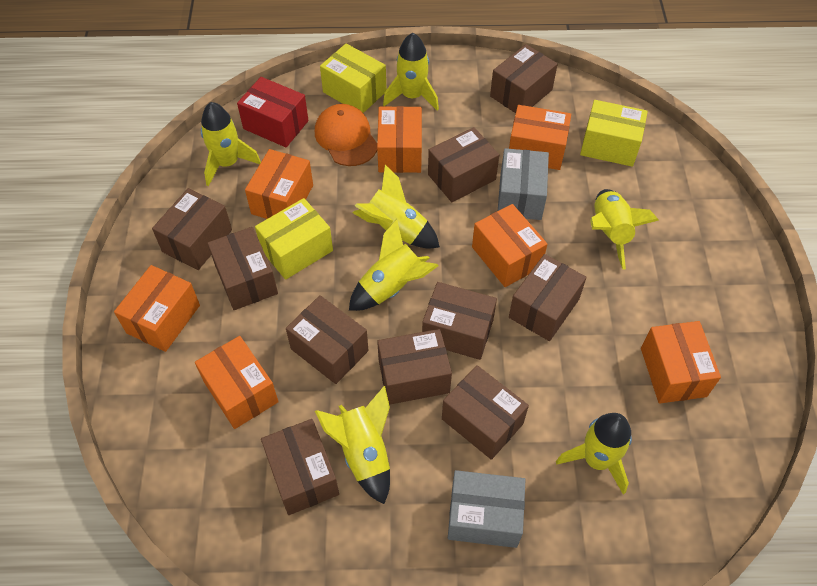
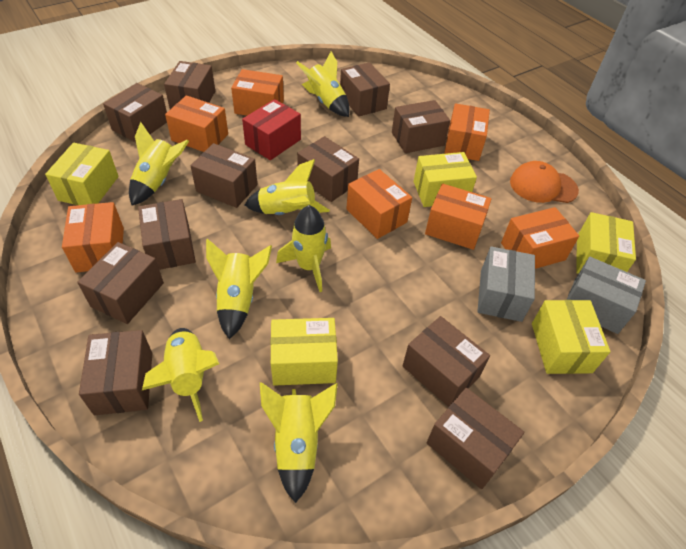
brown box: 10 -> 11
yellow box: 3 -> 5

